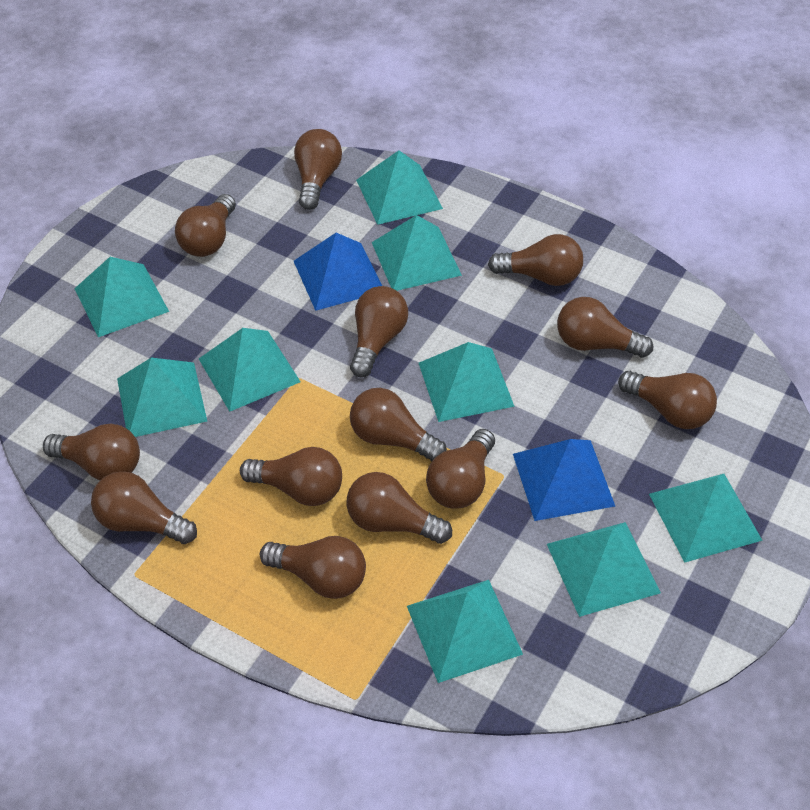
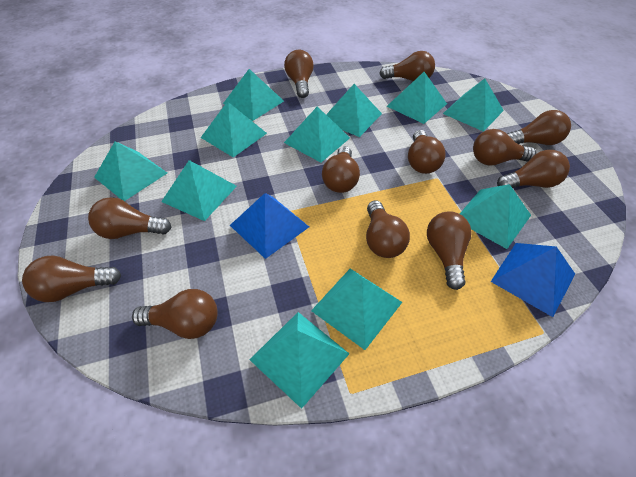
brown light bulb: 13 -> 12
turquoise pyramid: 9 -> 11

